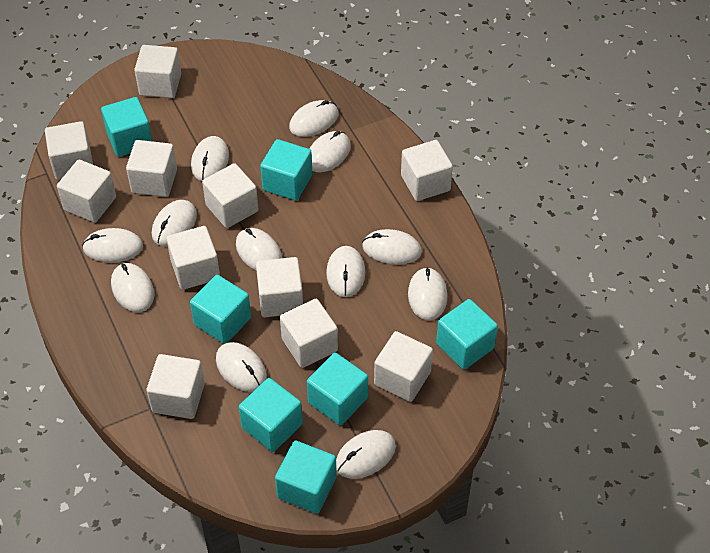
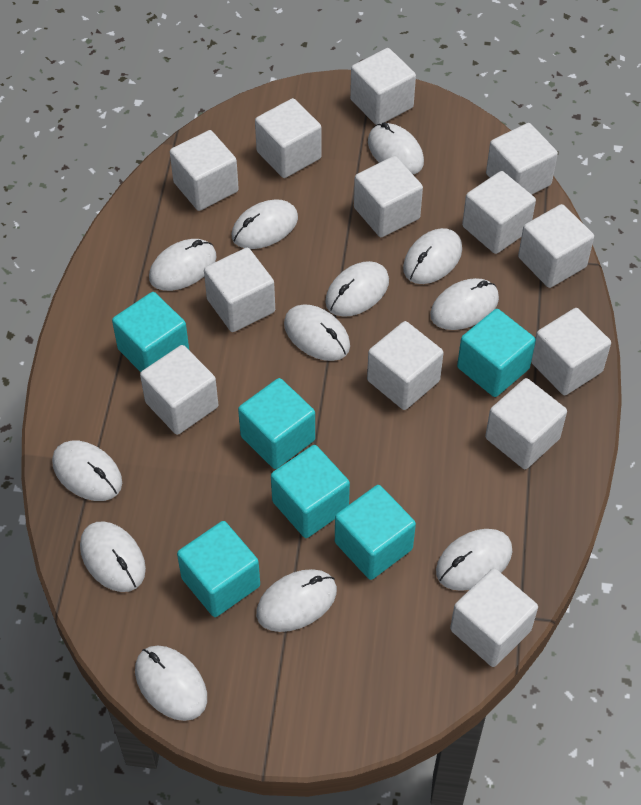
turquoise cube: 7 -> 6
white cube: 11 -> 13

